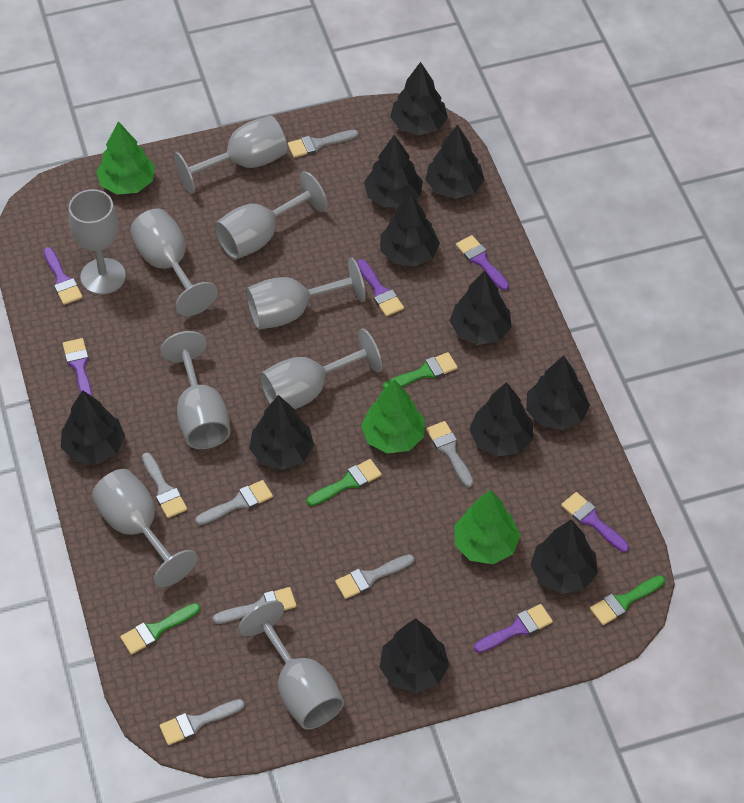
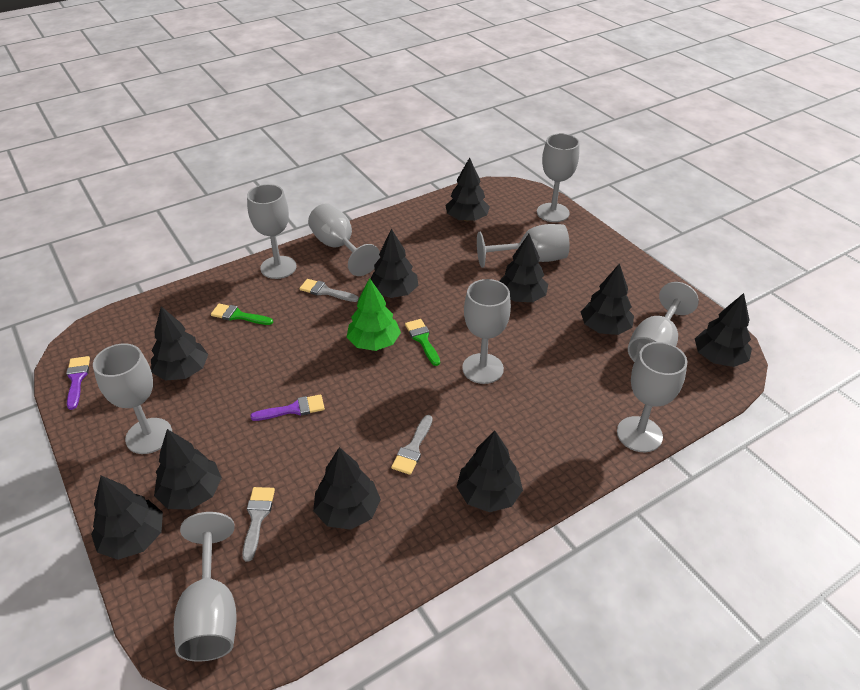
black tree: 11 -> 10
green brush: 4 -> 2
green tree: 3 -> 1
grey brush: 7 -> 3
purple brush: 6 -> 2

